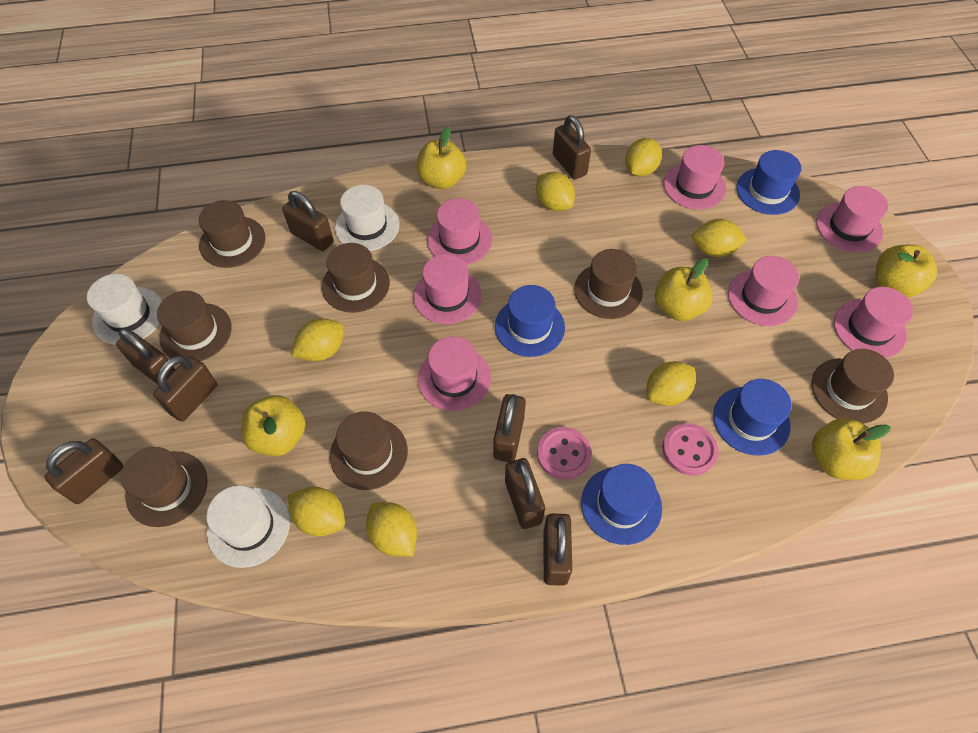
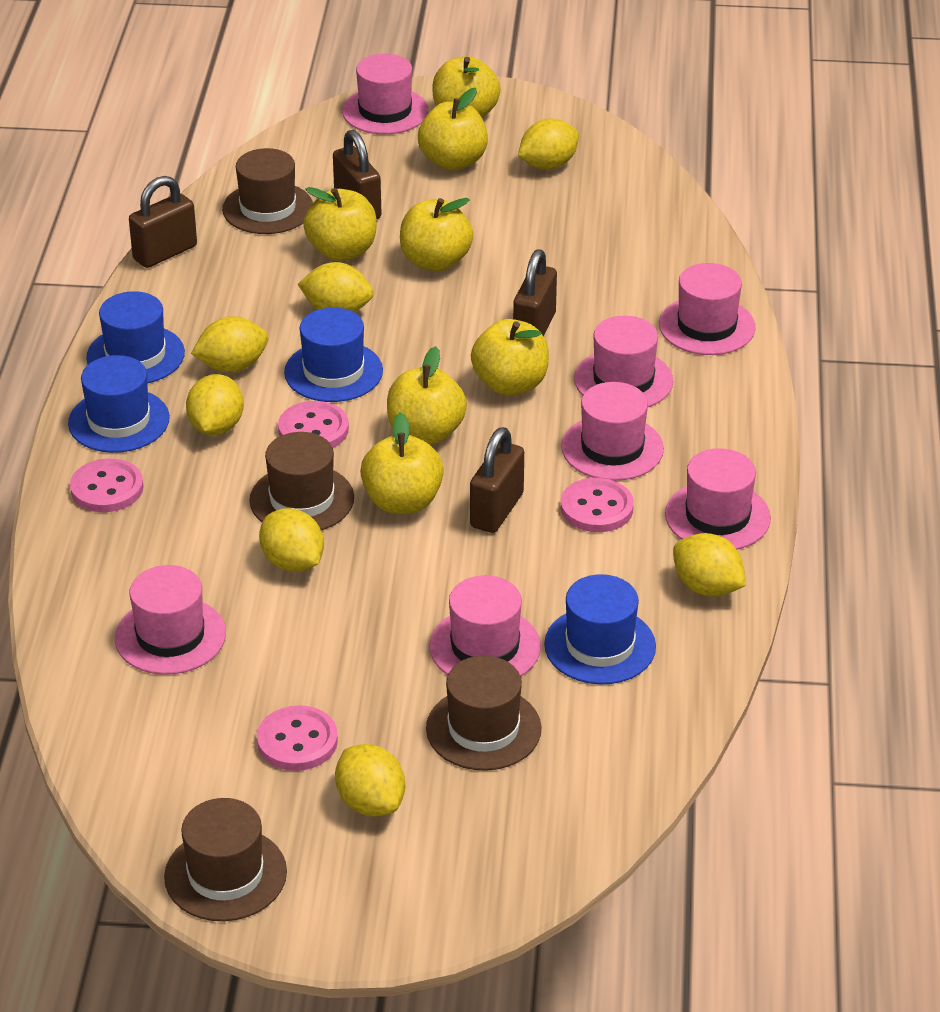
brown hat: 7 -> 4
brown padlock: 8 -> 4
pink button: 2 -> 4
white hat: 3 -> 0
yellow apple: 5 -> 7

